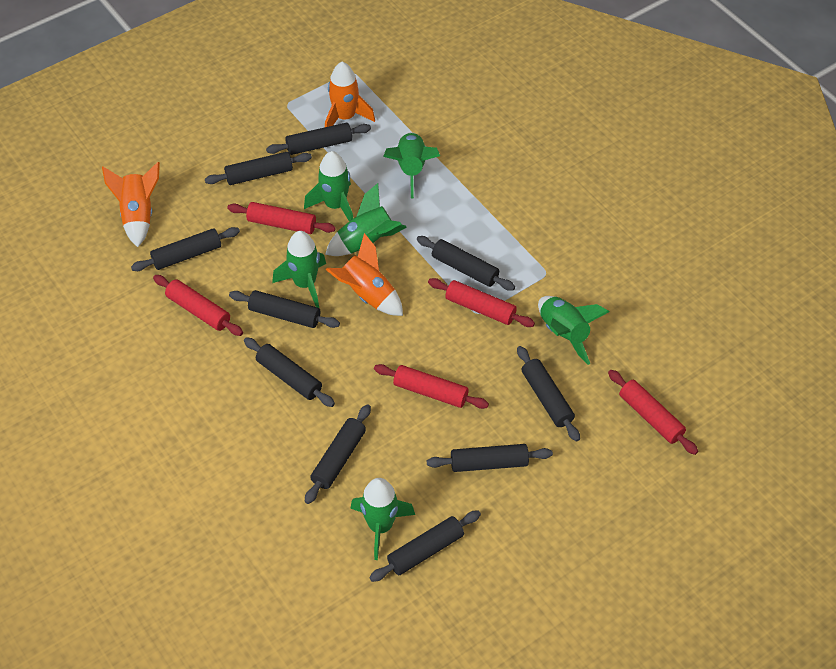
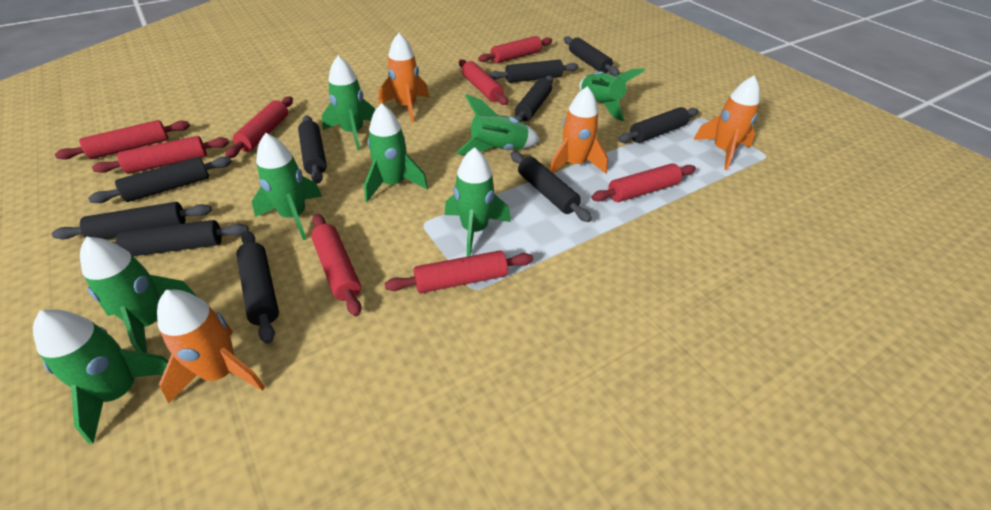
green rocket: 6 -> 8
orange rocket: 3 -> 4
red rolling pin: 5 -> 8

